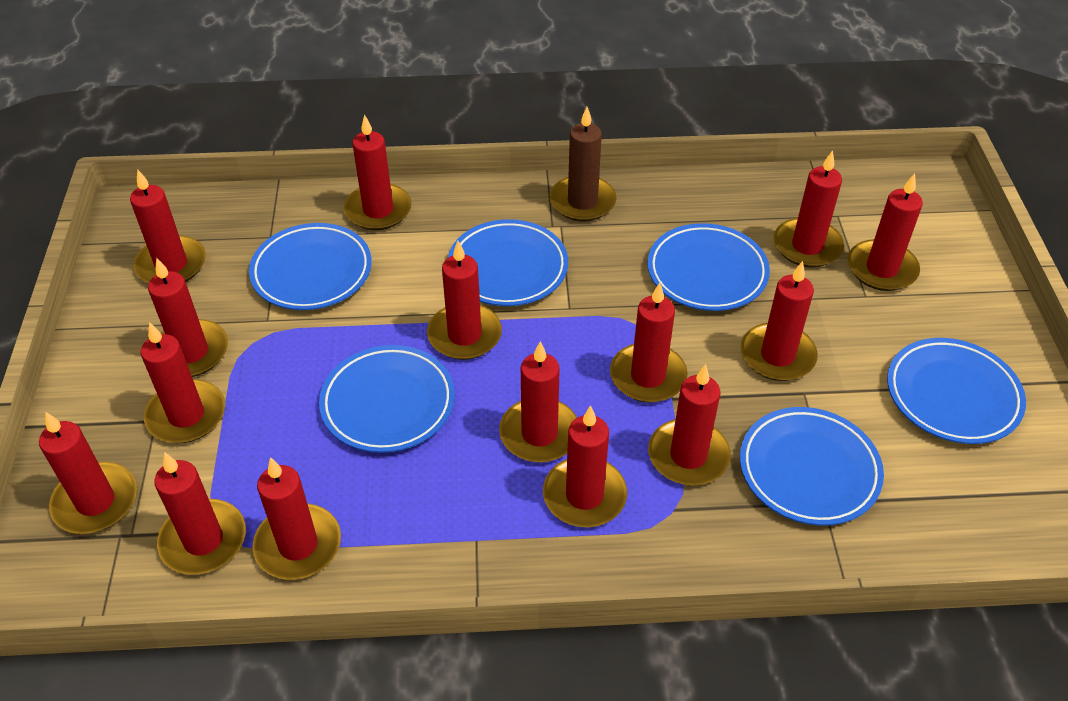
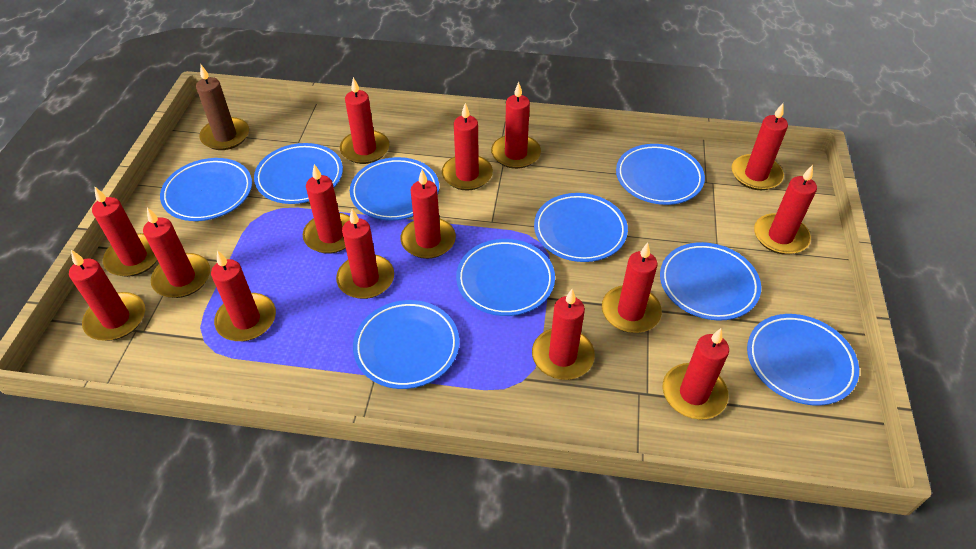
blue plate: 6 -> 9

